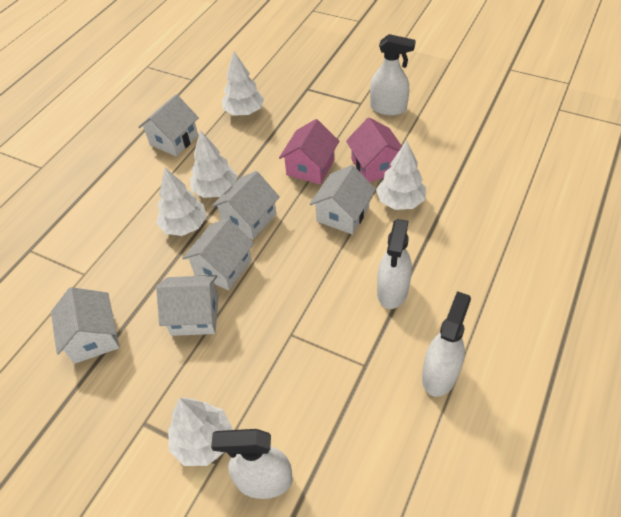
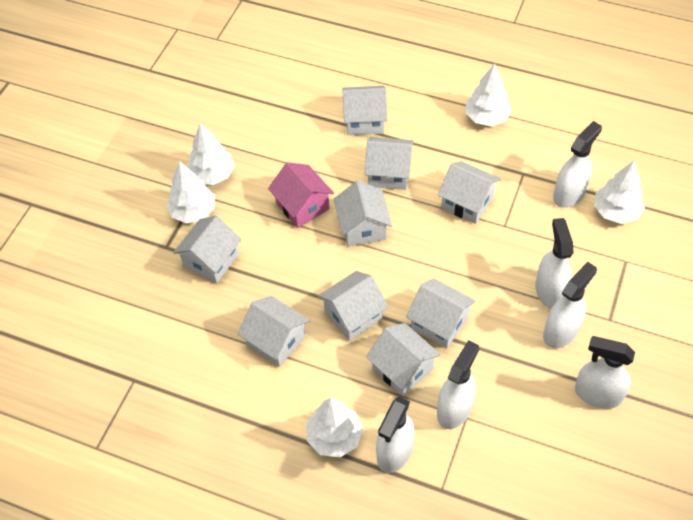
pink house: 2 -> 1
white house: 6 -> 9
white spray bottle: 4 -> 6

